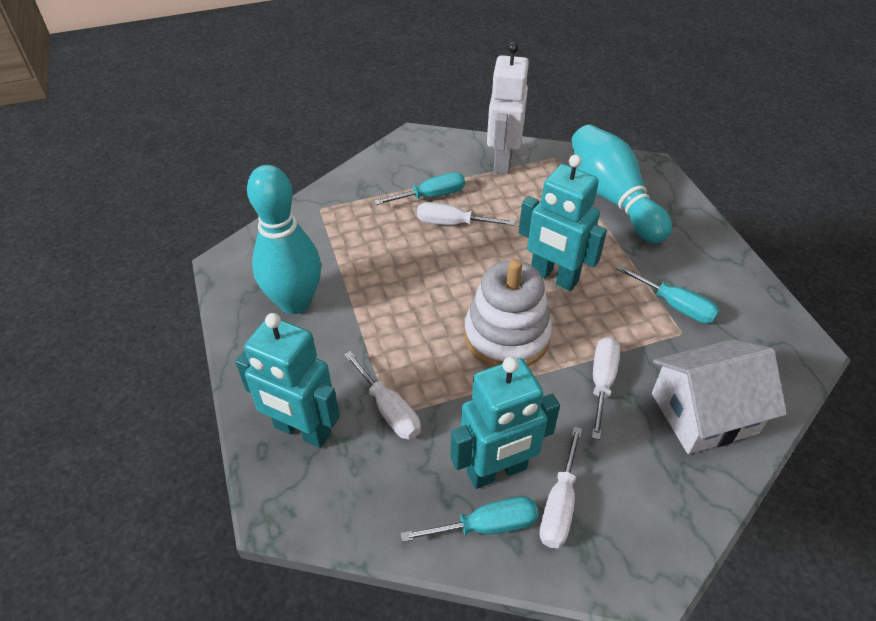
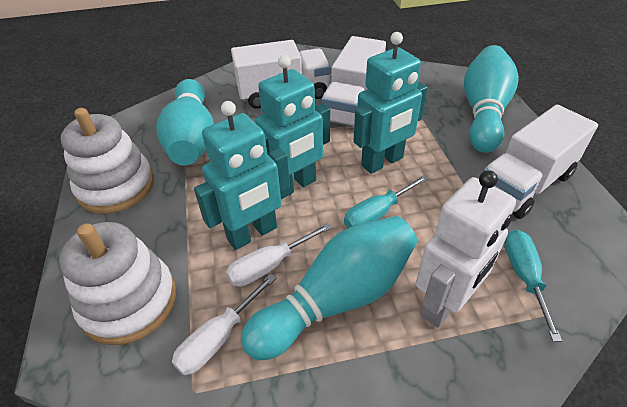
turquoise bowling pin: 2 -> 3
turquoise screwdriver: 3 -> 2
white house: 1 -> 0
white screwdriver: 4 -> 2
white stacking toy: 1 -> 2
white truck: 0 -> 3

